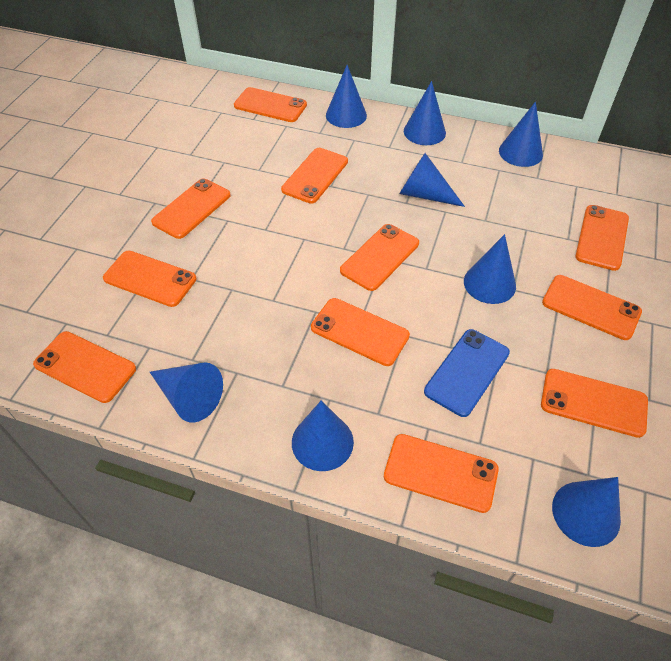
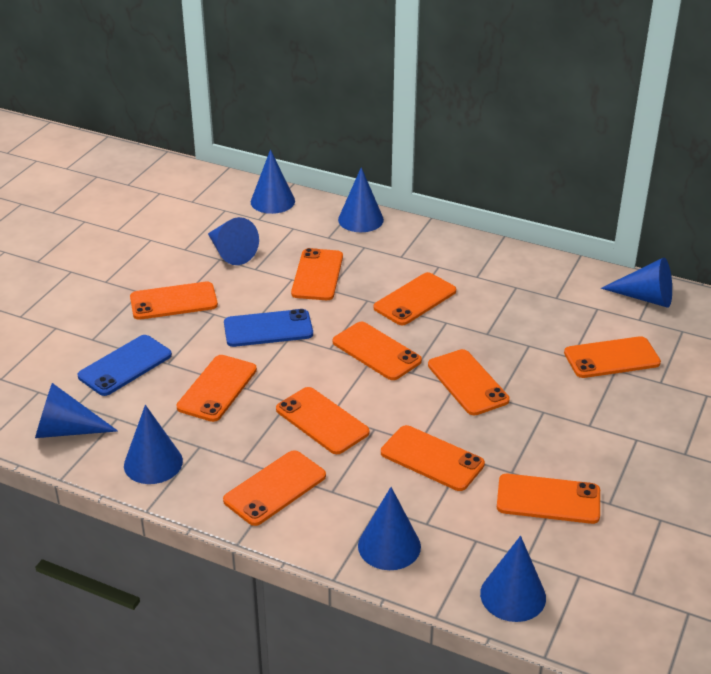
blue phone: 1 -> 2

